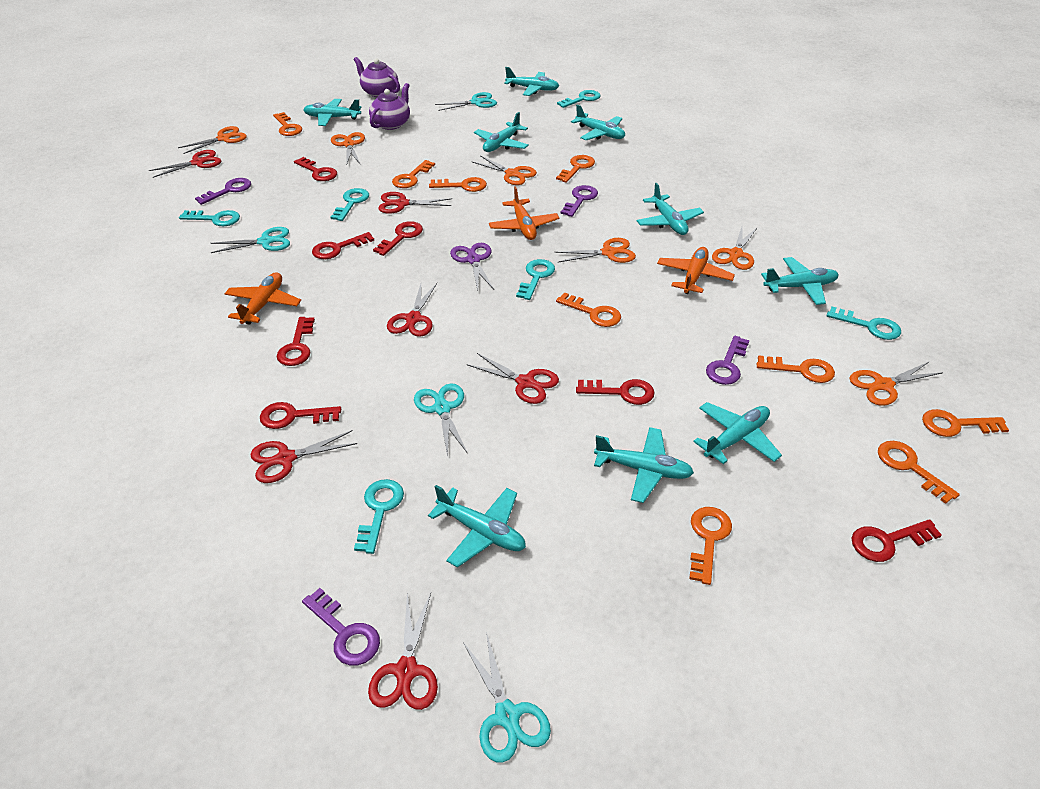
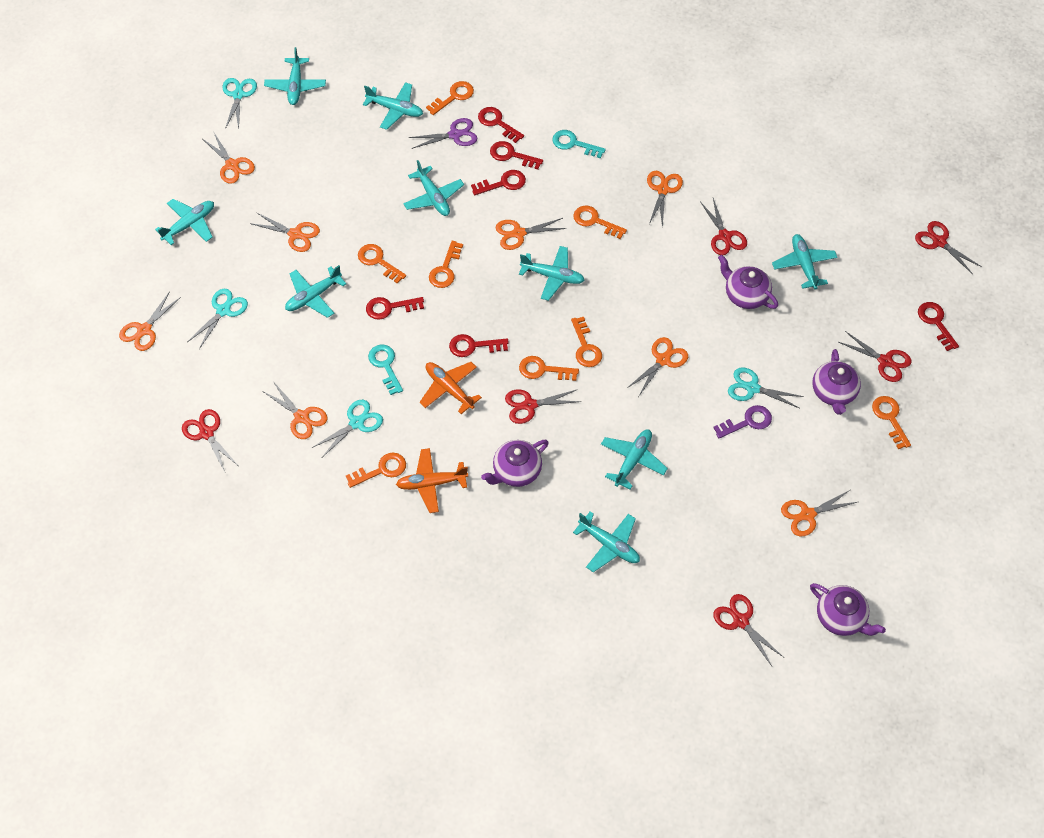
orange key: 9 -> 8
orange plane: 3 -> 2
orange scissors: 6 -> 8
purple key: 4 -> 1
purple teapot: 2 -> 4
red key: 7 -> 6
turquoise key: 6 -> 2

